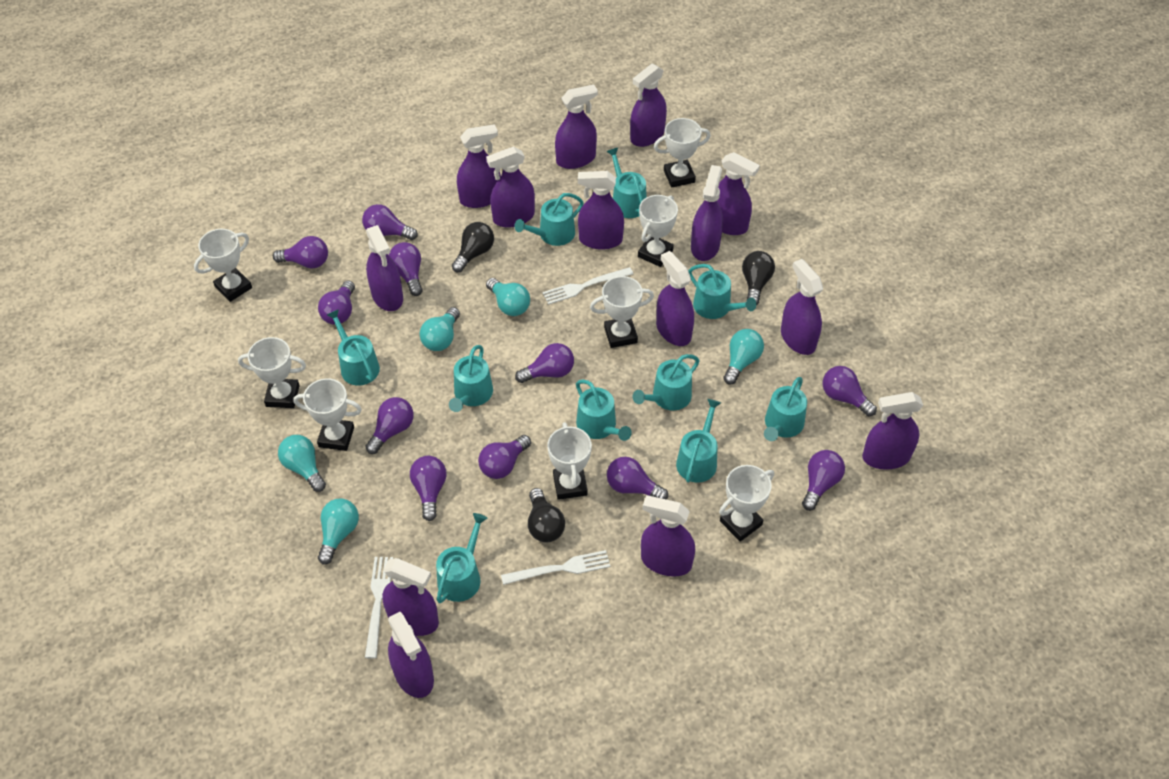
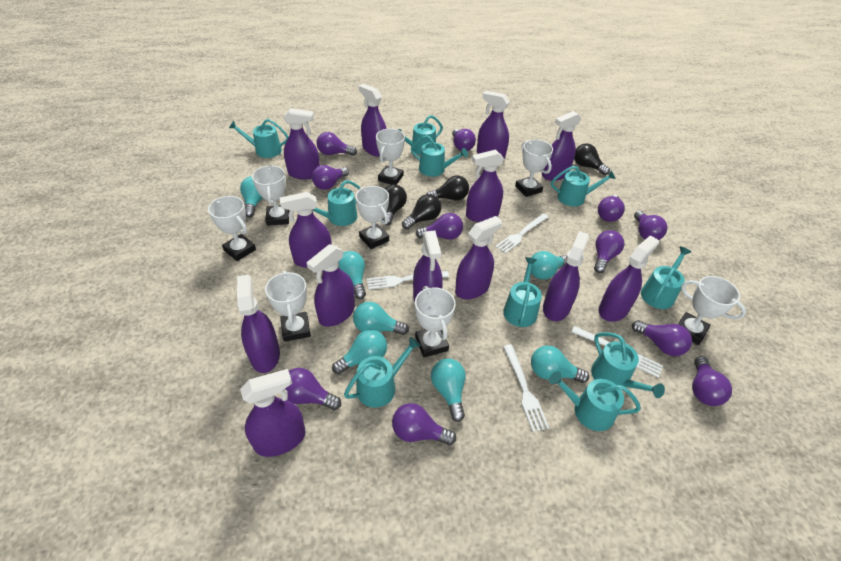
black light bulb: 3 -> 4
purple spray bottle: 14 -> 13
turquoise light bulb: 5 -> 7
white fork: 3 -> 4

